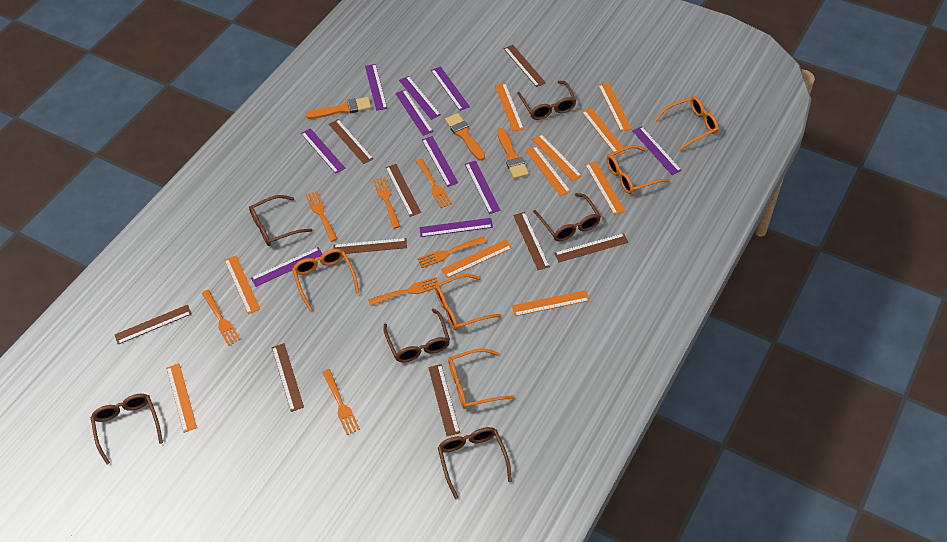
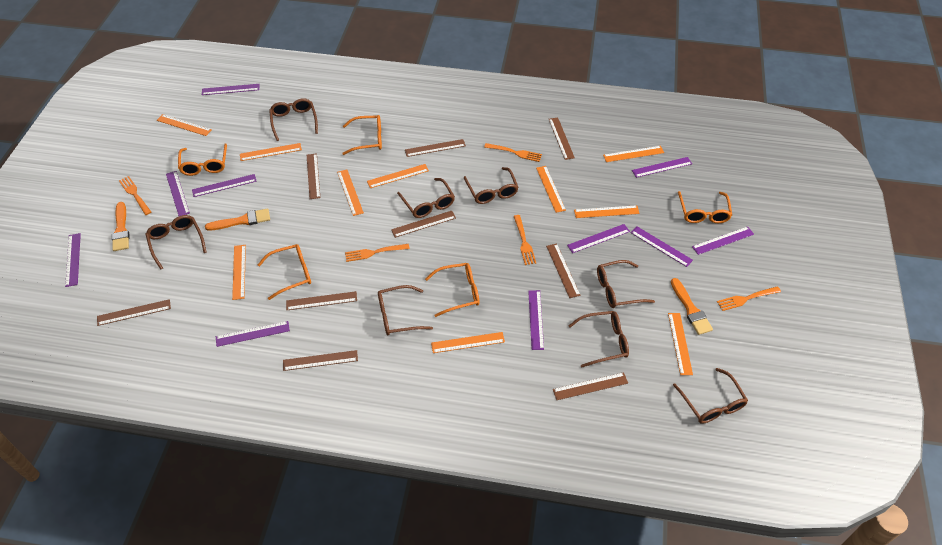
brown glasses: 6 -> 8
orange fork: 7 -> 5

